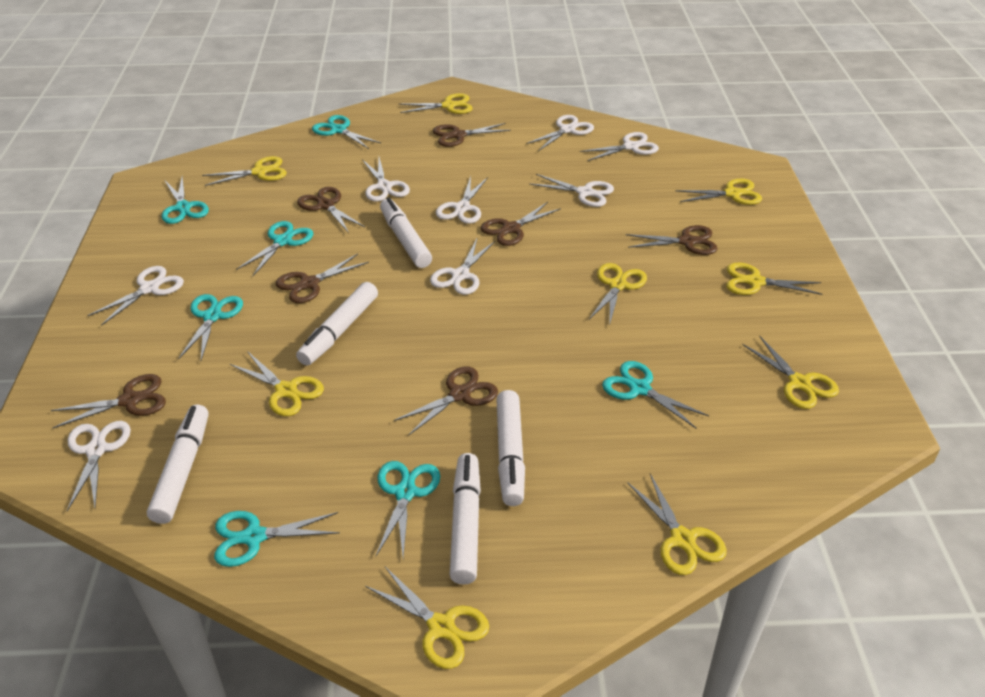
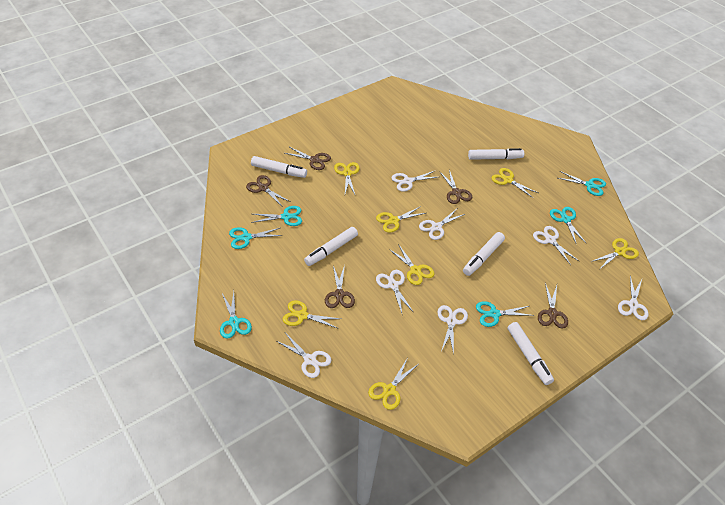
brown scissors: 7 -> 5
turquoise scissors: 7 -> 6
white scissors: 8 -> 7
yellow scissors: 9 -> 7

